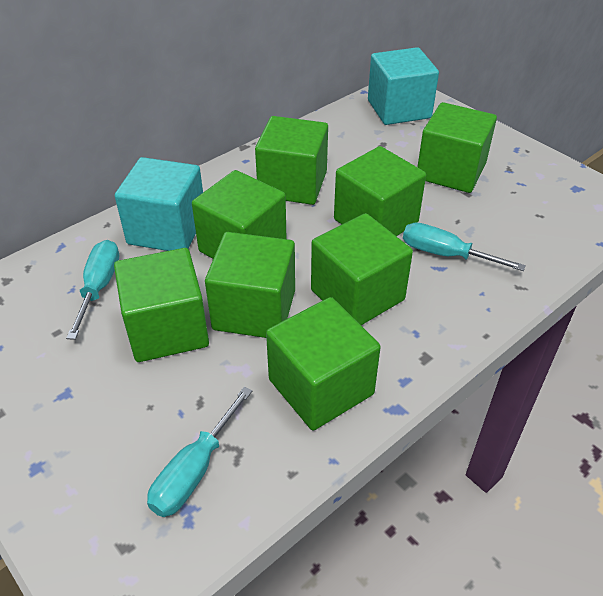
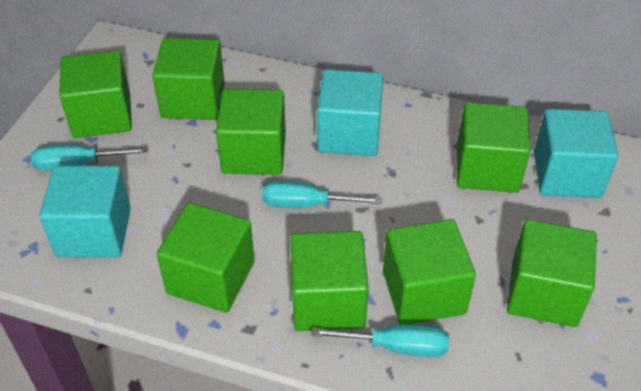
turquoise cube: 2 -> 3

